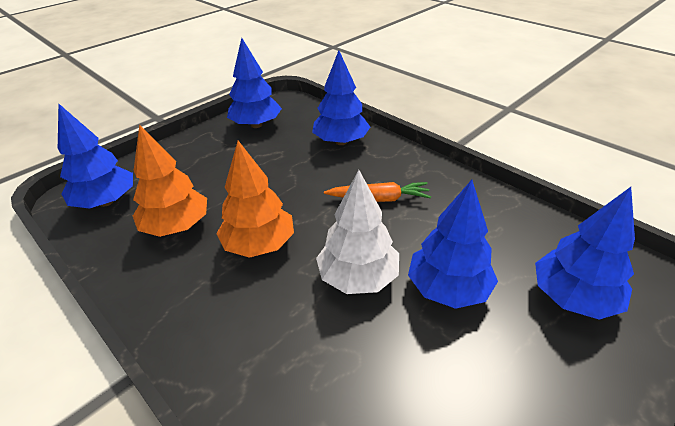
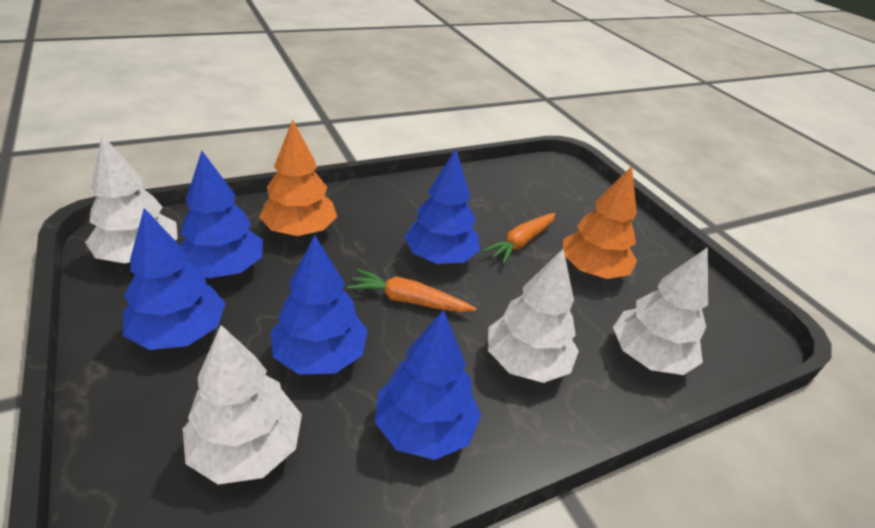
orange carrot: 1 -> 2
white tree: 1 -> 4

